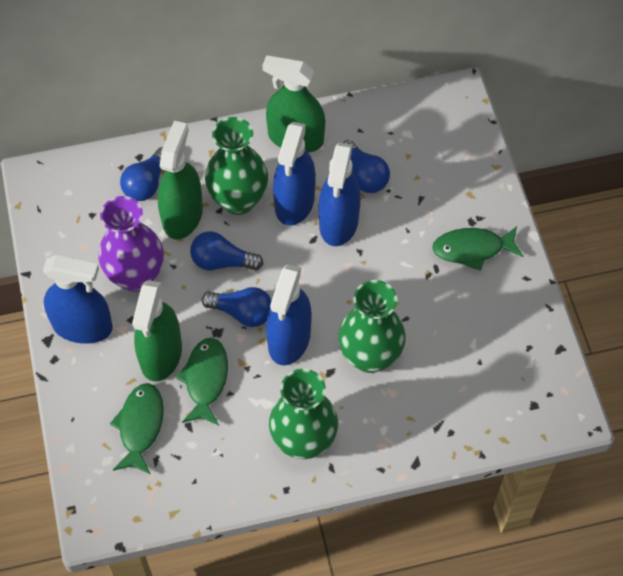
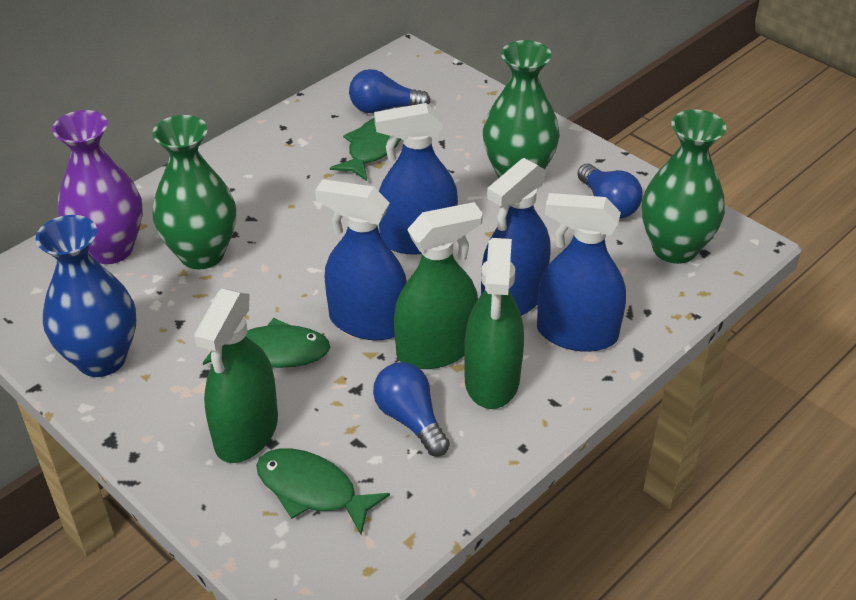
blue light bulb: 4 -> 3
blue vase: 0 -> 1

